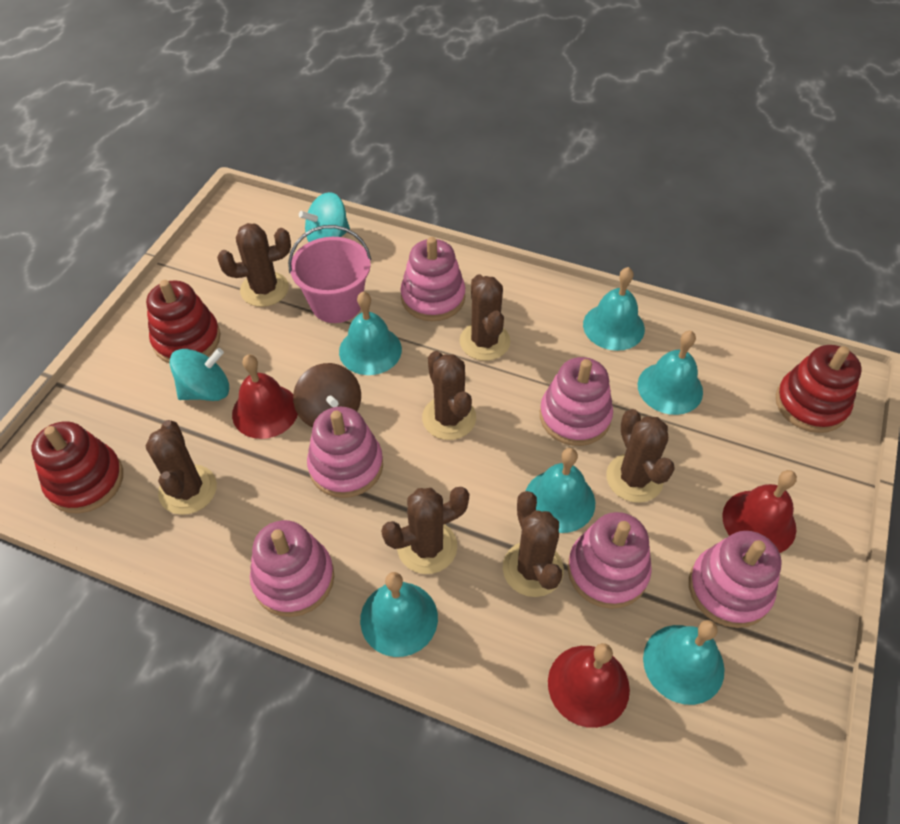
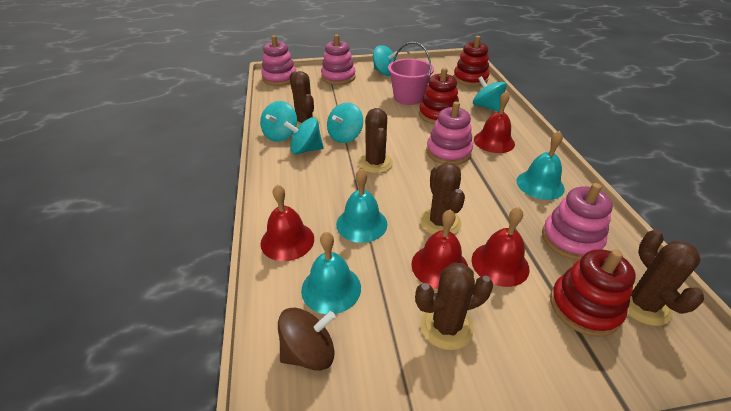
brown cactus: 7 -> 5
pink stacking toy: 6 -> 4
red bell: 3 -> 4
turquoise bell: 6 -> 3
turquoise spinning top: 2 -> 5

